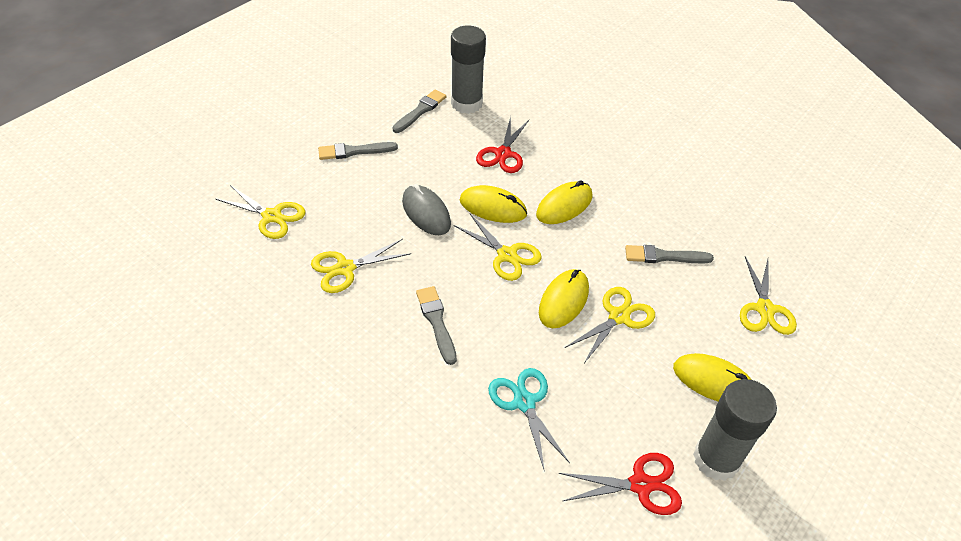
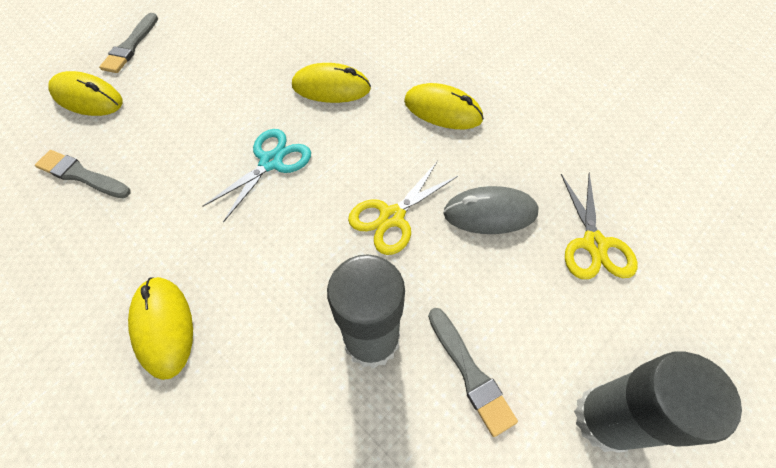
grey brush: 4 -> 3
red scissors: 2 -> 0
yellow scissors: 5 -> 2

